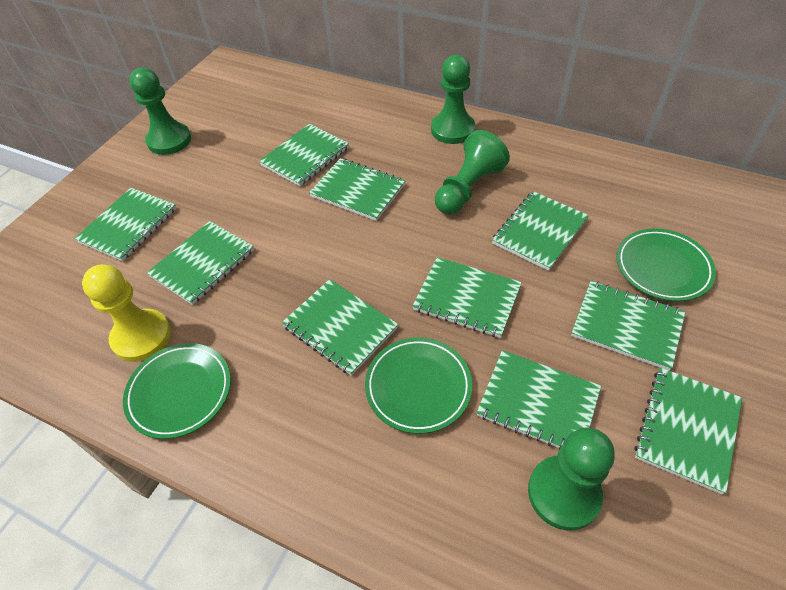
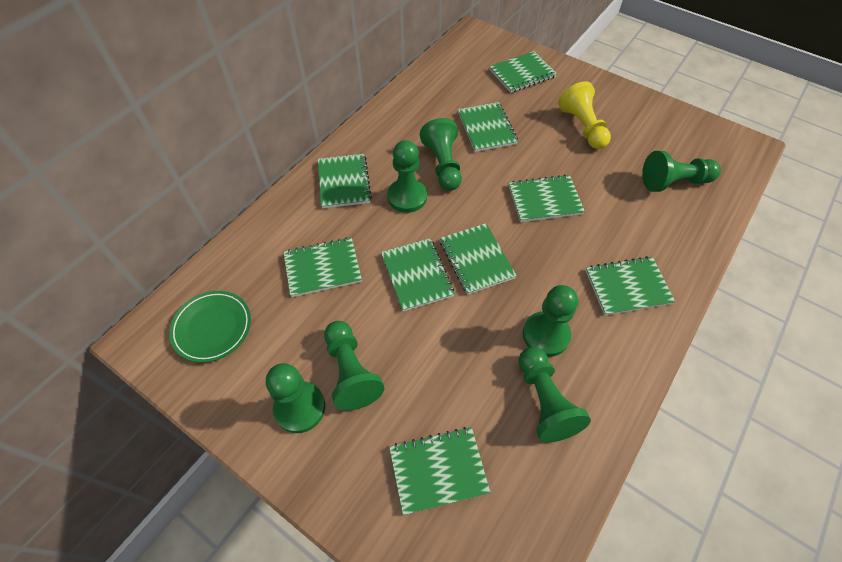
green notebook: 10 -> 9
green pawn: 4 -> 7
green plate: 3 -> 1

